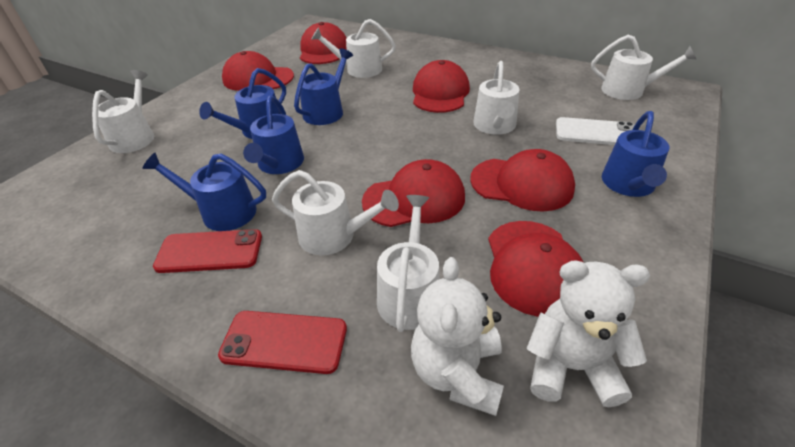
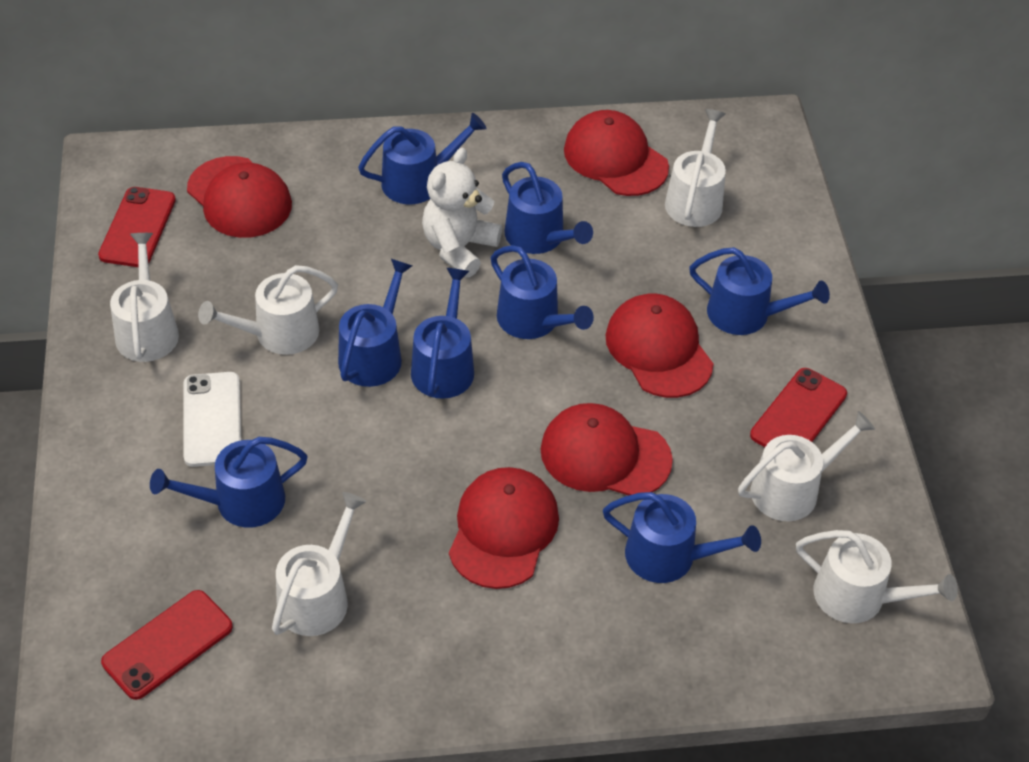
blue watering can: 5 -> 8
red cap: 6 -> 5
red phone: 2 -> 3
white teddy bear: 2 -> 1

